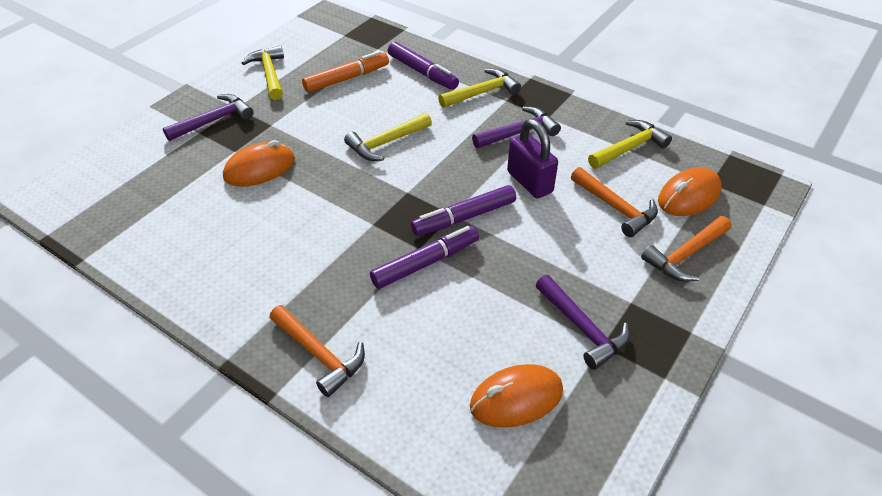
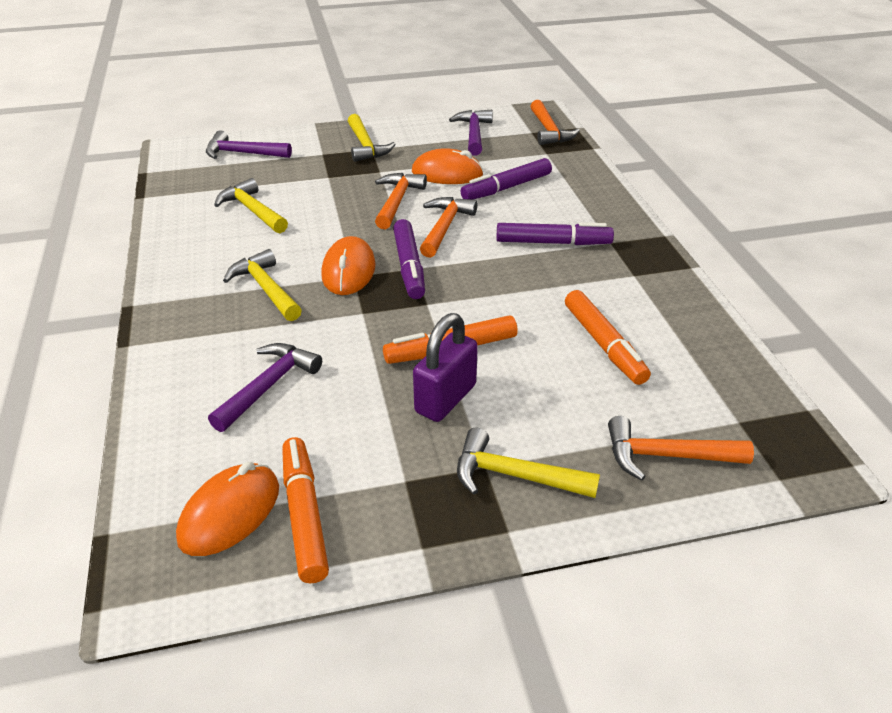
orange hammer: 3 -> 4
orange marker: 1 -> 3

